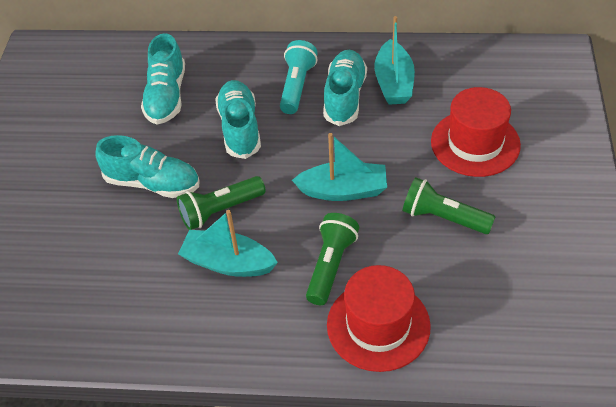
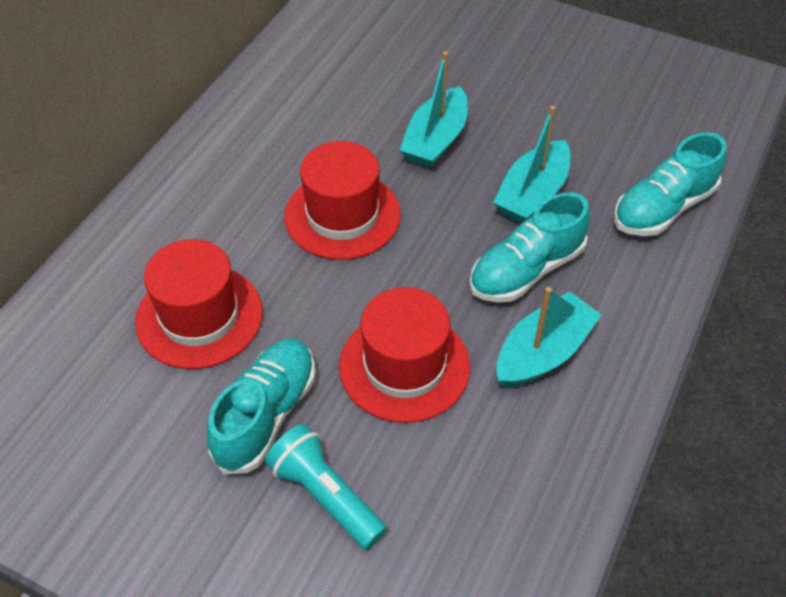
green flashlight: 3 -> 0
red hat: 2 -> 3
turquoise shoe: 4 -> 3

